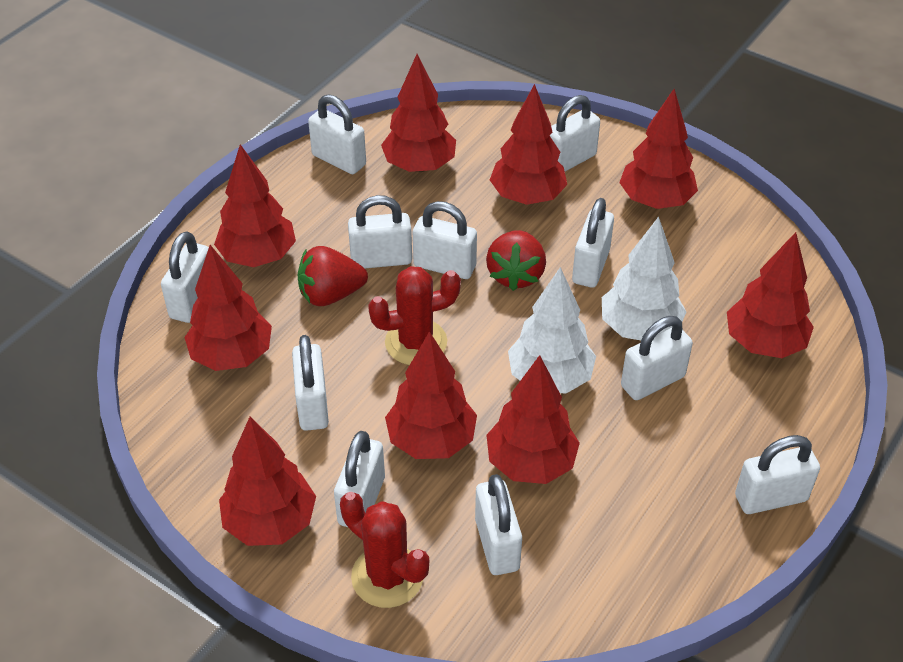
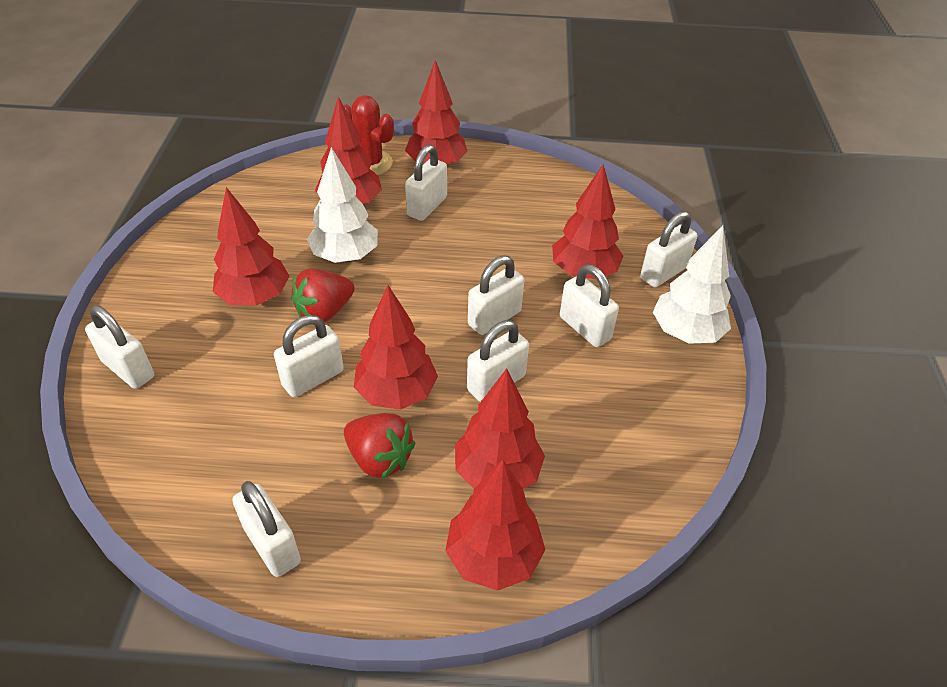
red cactus: 2 -> 1
red tree: 9 -> 7
white padlock: 11 -> 8

